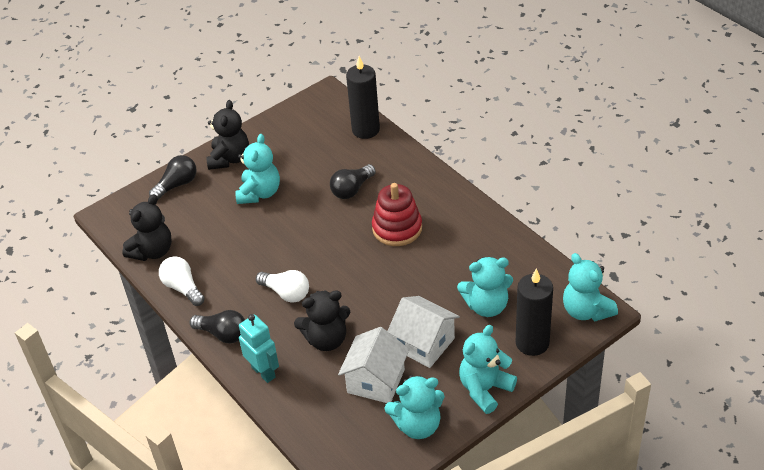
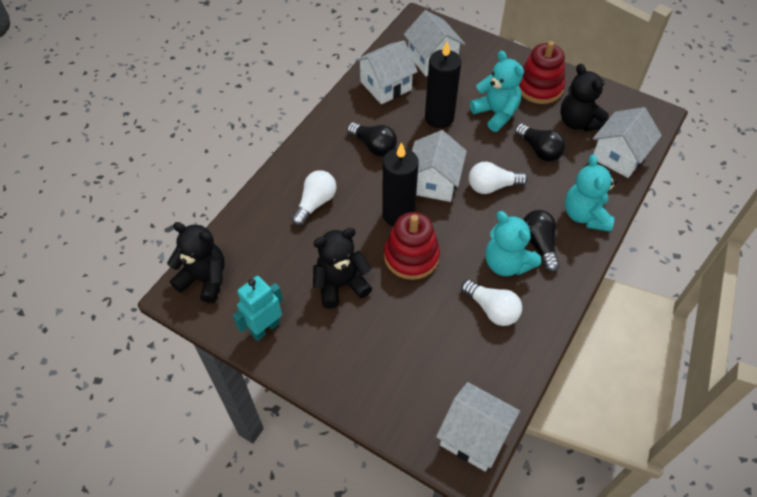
red stacking toy: 1 -> 2
turquoise teddy bear: 5 -> 3
white house: 2 -> 5
white light bulb: 2 -> 3

